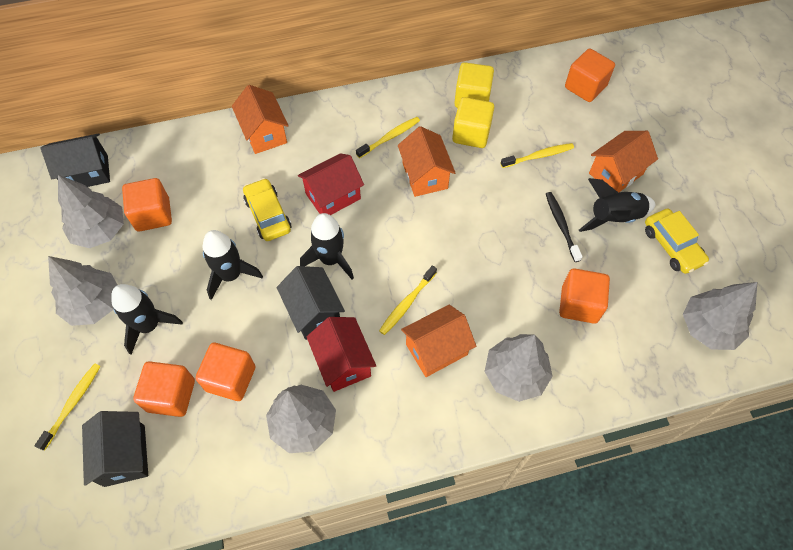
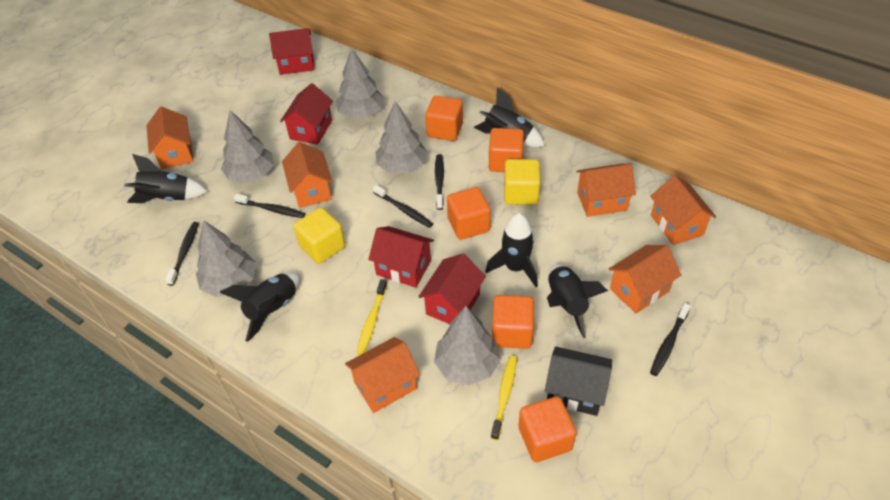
black house: 3 -> 1
black rocket: 4 -> 5
black toothbrush: 1 -> 5
orange house: 4 -> 6
red house: 2 -> 4
yellow car: 2 -> 0
yellow toothbrush: 4 -> 2

